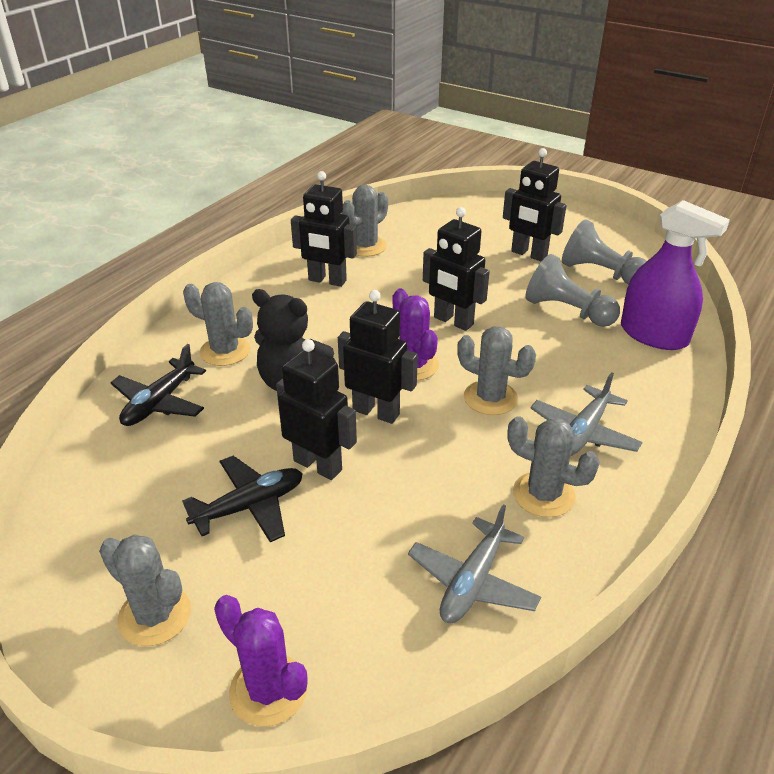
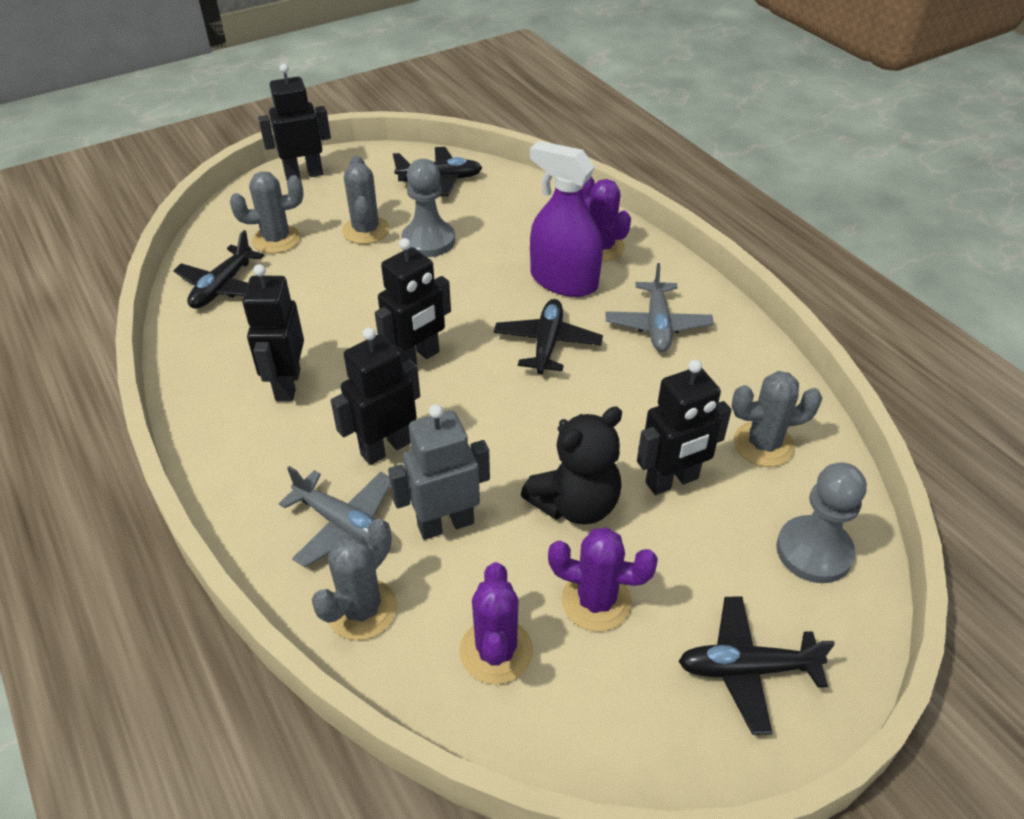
black plane: 2 -> 4
grey cactus: 5 -> 4
grey robot: 0 -> 1
purple cactus: 2 -> 3

